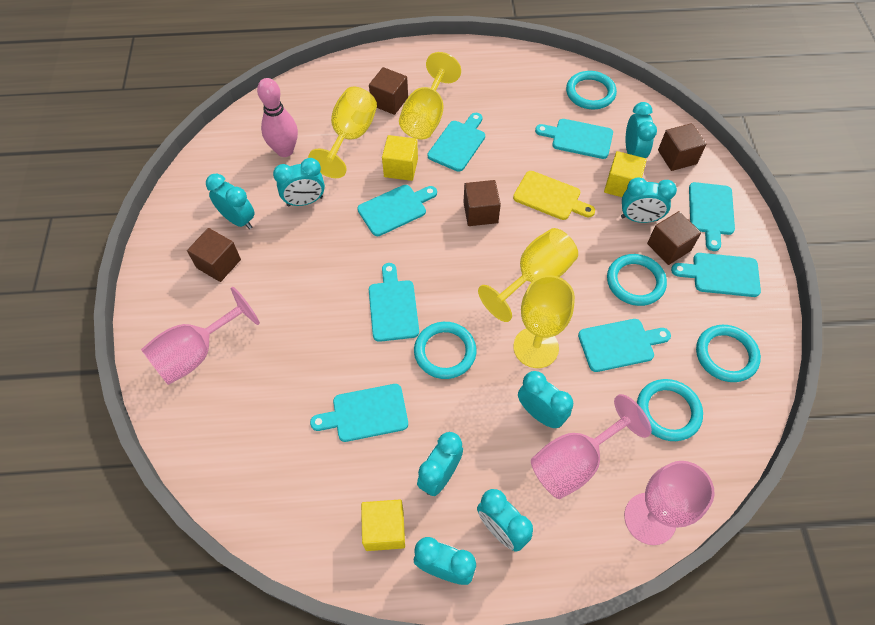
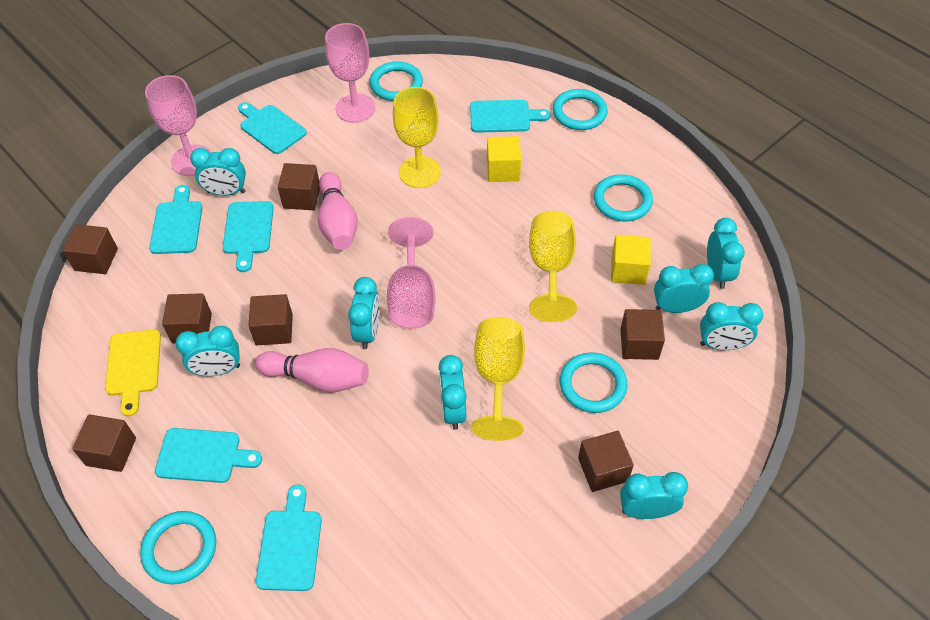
brown cube: 5 -> 7
pink bowling pin: 1 -> 2
turquoise cutting board: 8 -> 6
yellow cube: 3 -> 2
yellow goblet: 4 -> 3

